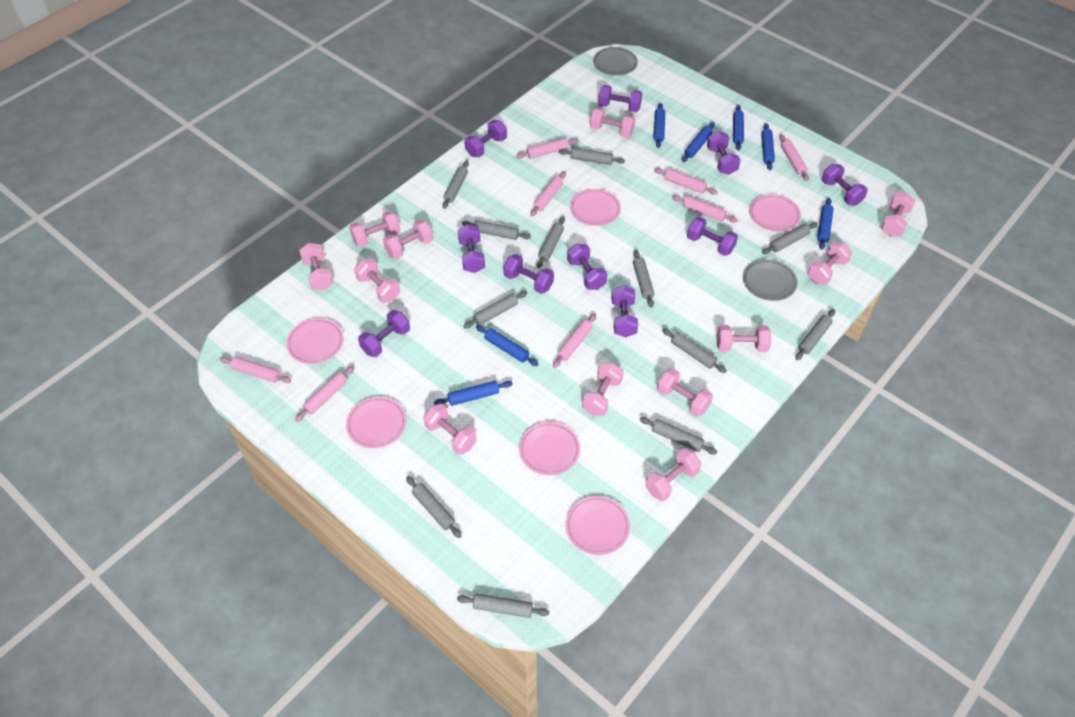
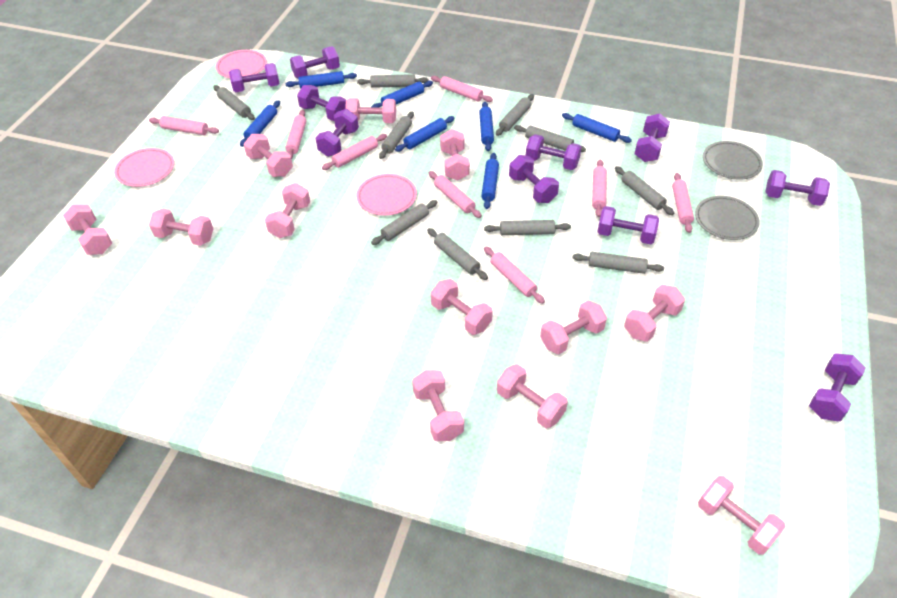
grey rolling pin: 12 -> 10
pink plate: 6 -> 3

